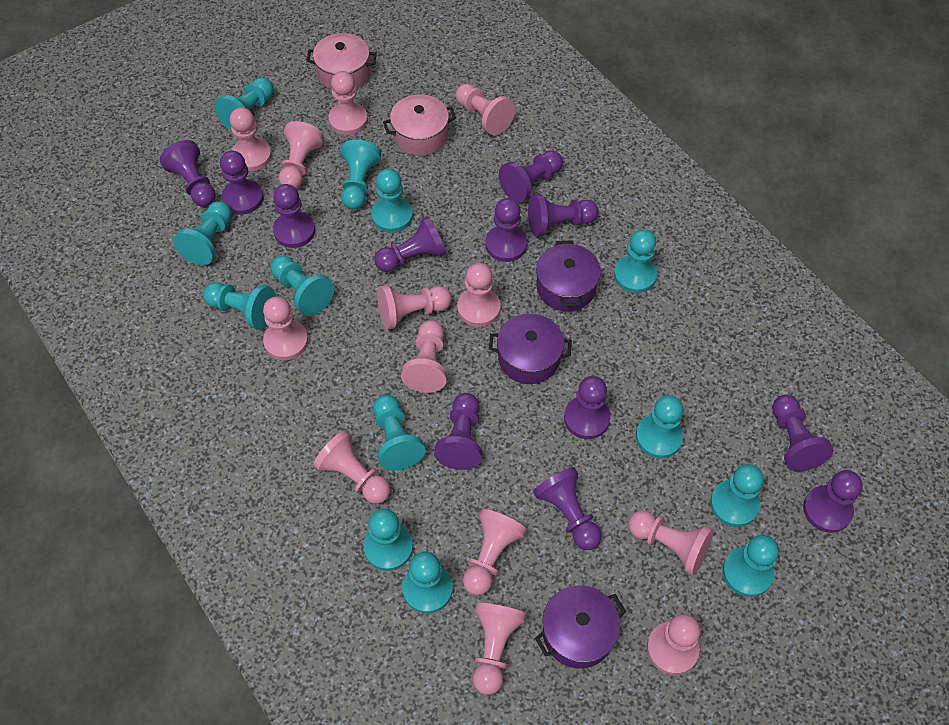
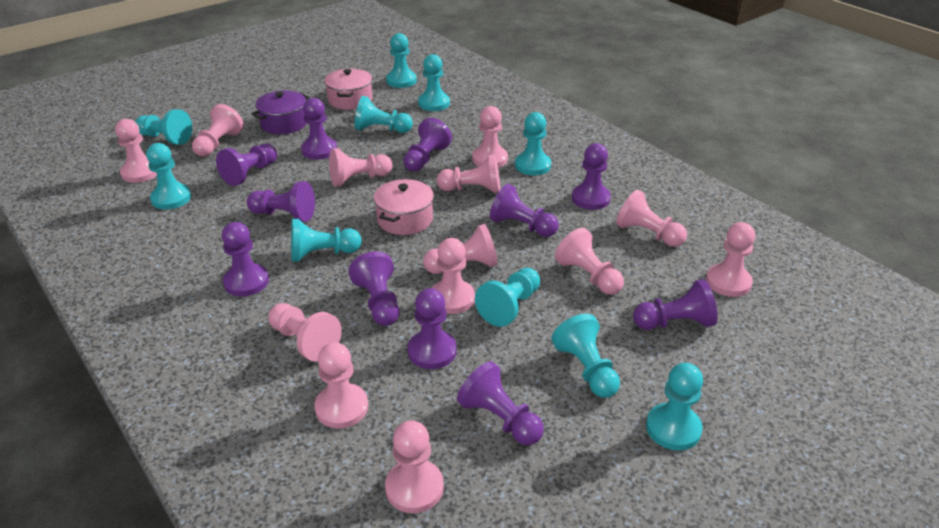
purple pawn: 12 -> 11
purple pot: 3 -> 1
turquoise pawn: 13 -> 10

